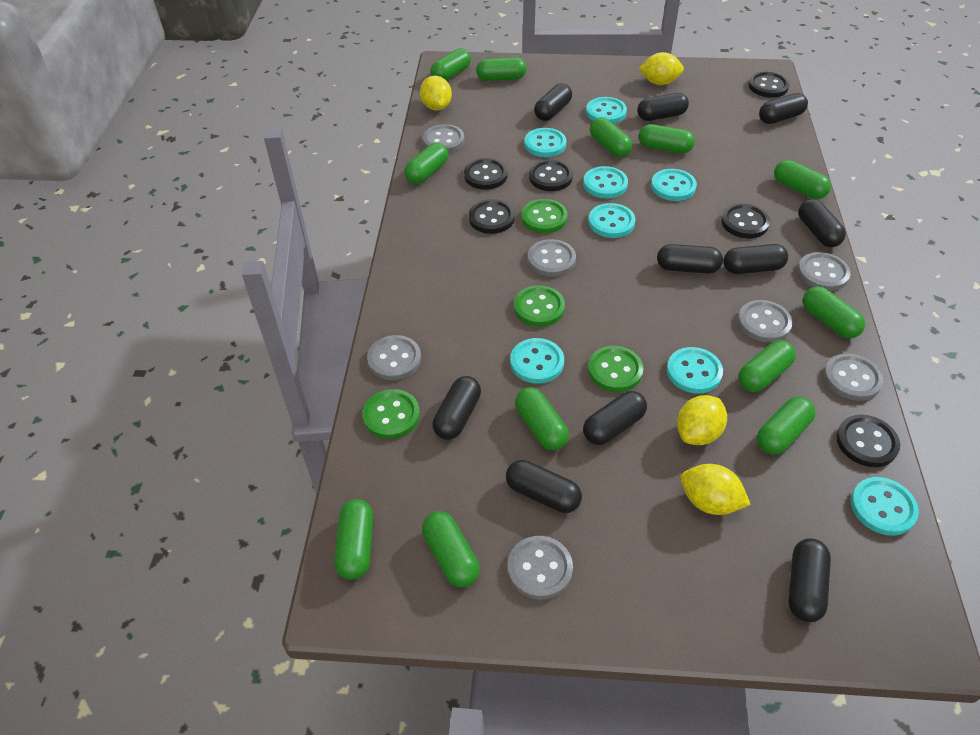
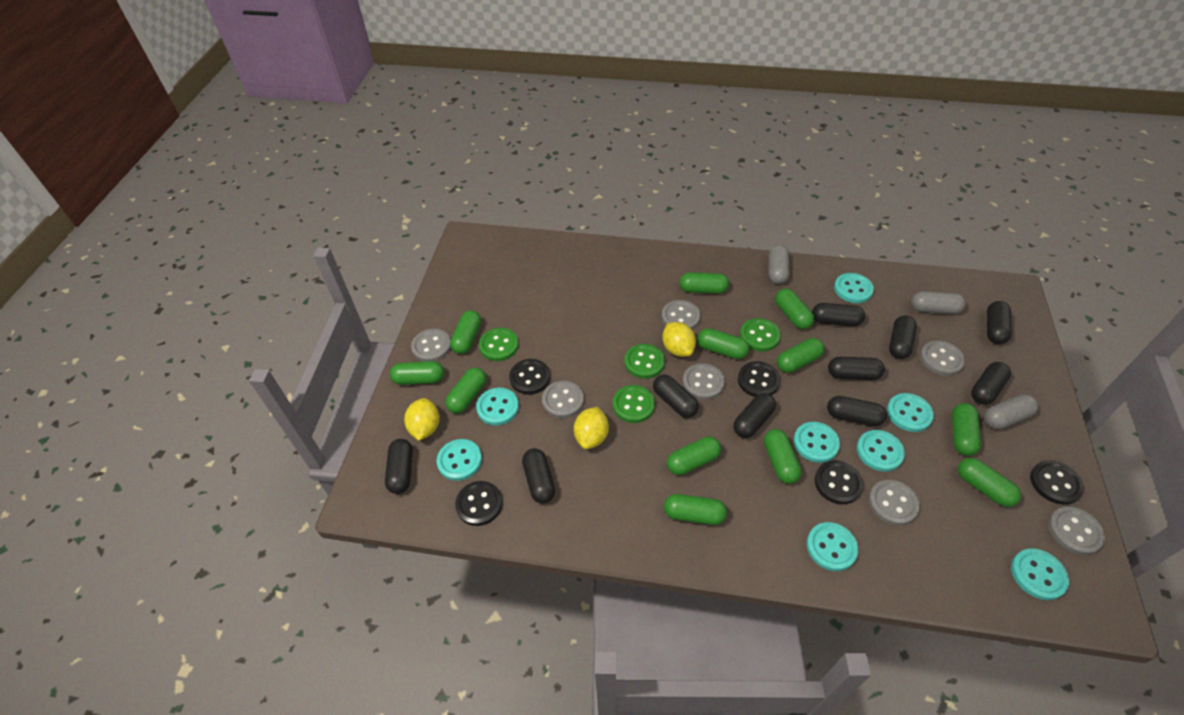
black button: 6 -> 5
grey capsule: 0 -> 3
yellow lemon: 4 -> 3

